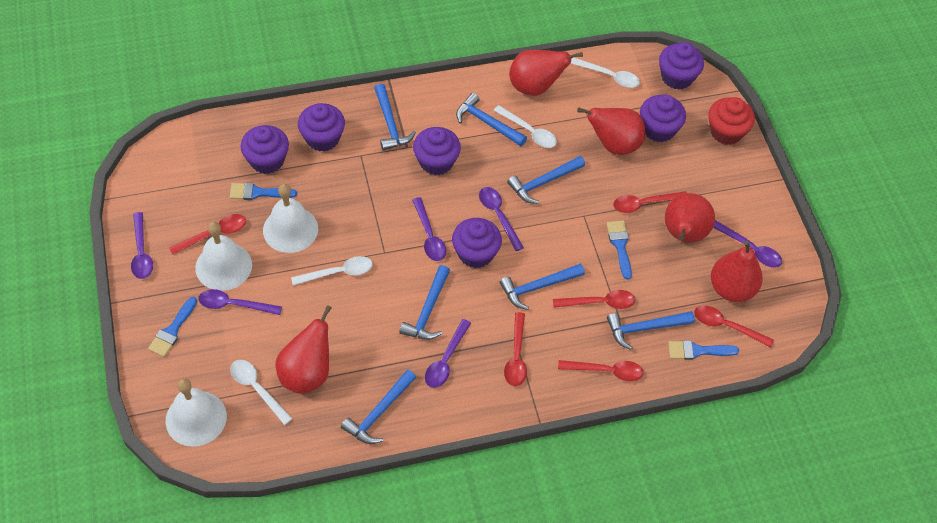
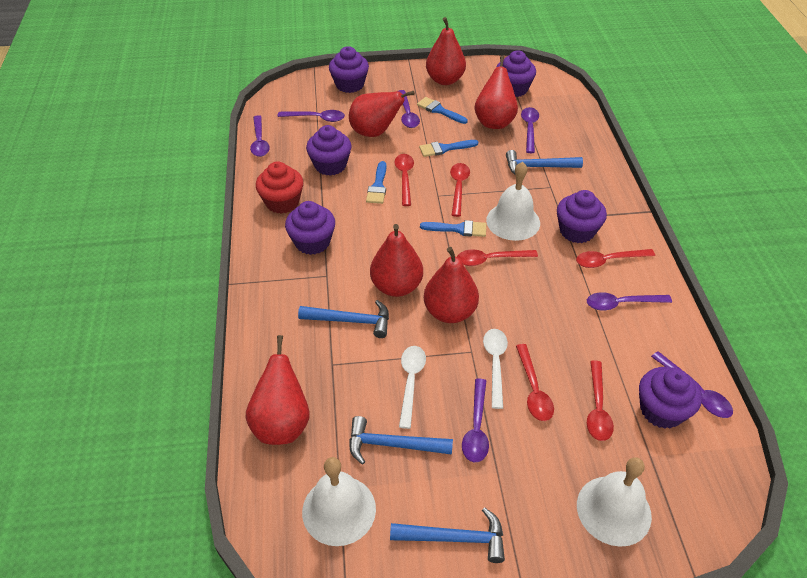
blue hammer: 7 -> 4
purple spoon: 6 -> 7
red pear: 5 -> 6
white spoon: 4 -> 2

